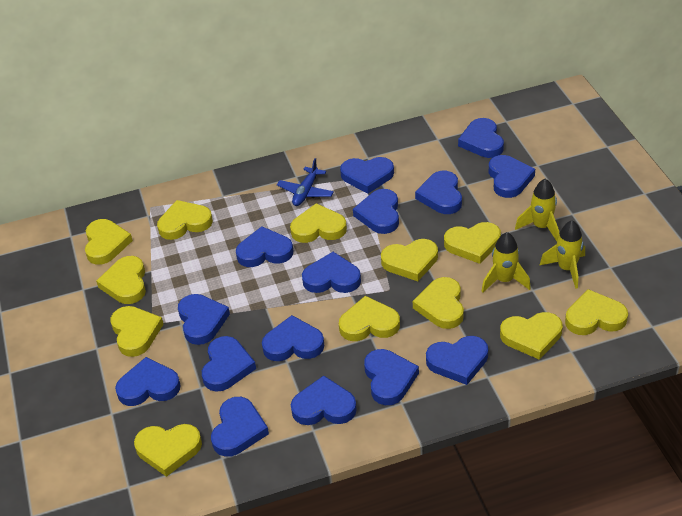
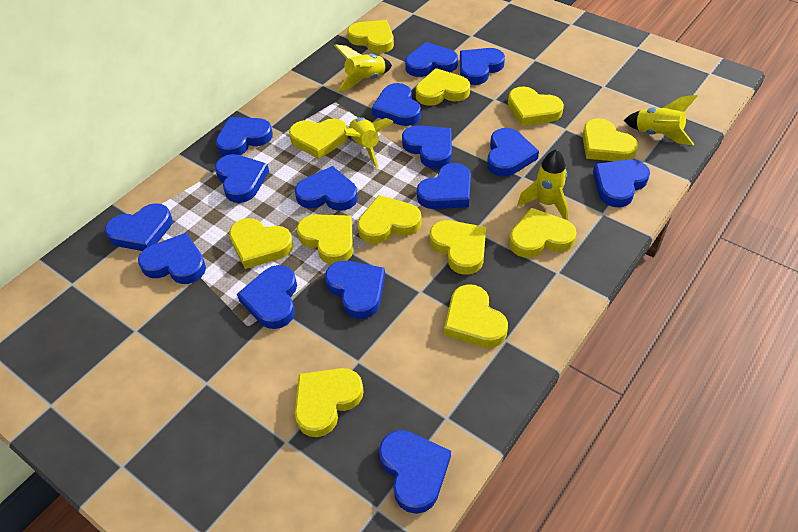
blue plane: 1 -> 0
yellow rocket: 3 -> 4

